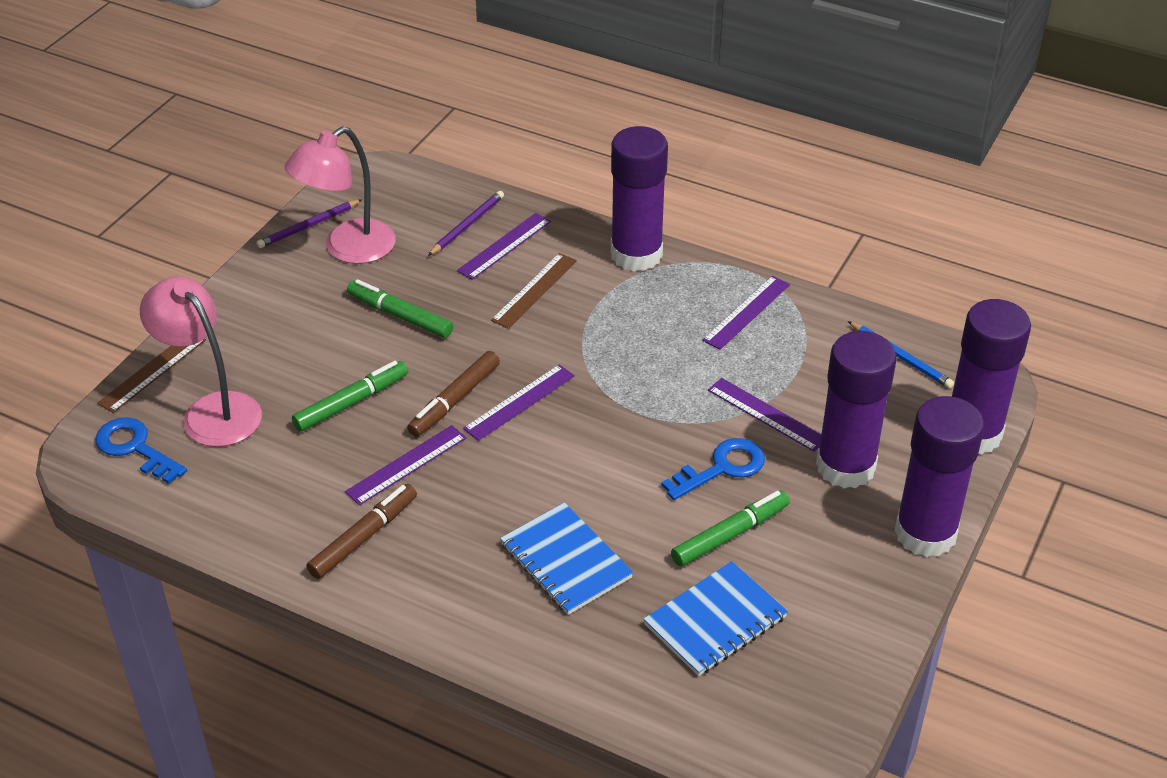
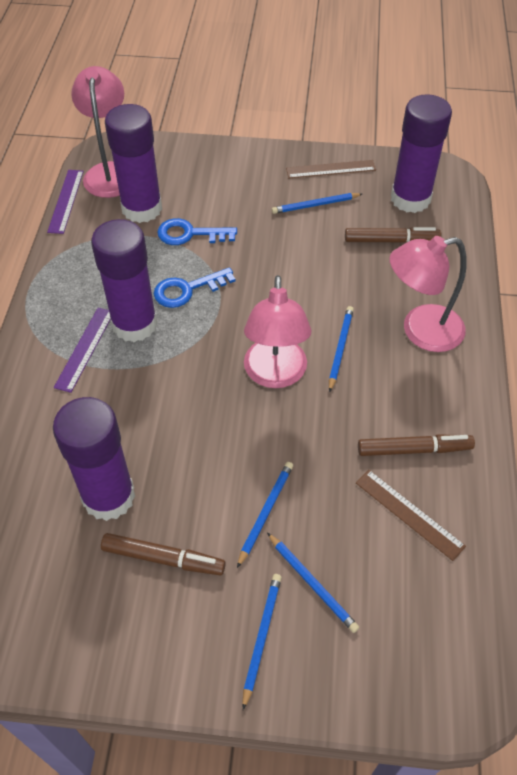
blue notebook: 2 -> 0
blue pencil: 1 -> 5
brown marker: 2 -> 3
green marker: 3 -> 0
pink lamp: 2 -> 3
purple pencil: 2 -> 0
purple ruler: 5 -> 2

